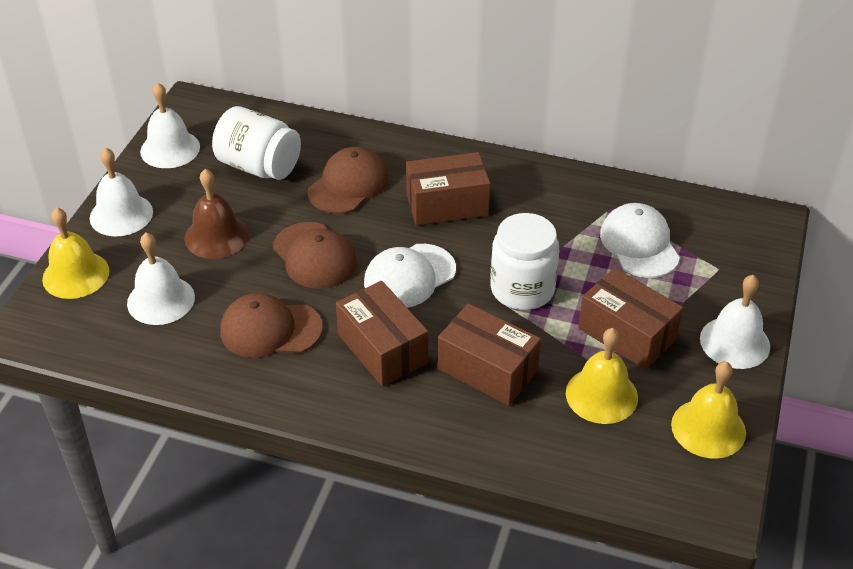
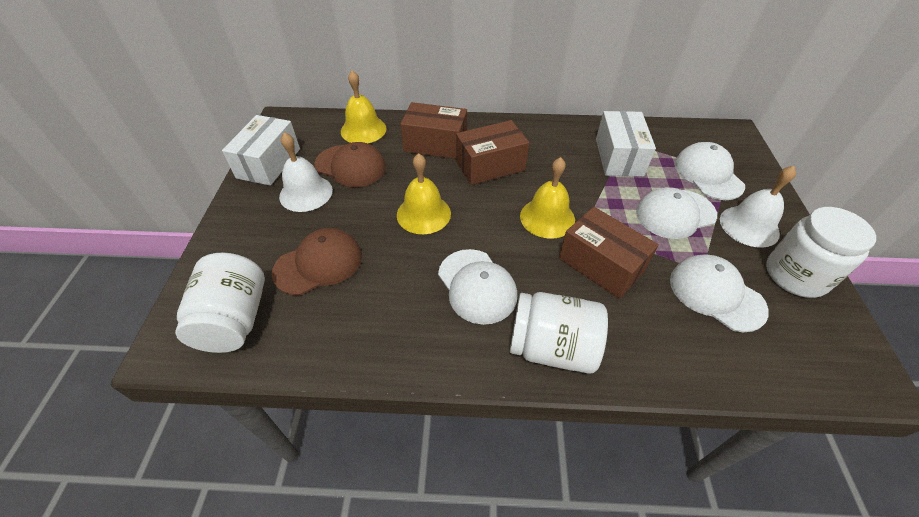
brown bell: 1 -> 0
brown box: 4 -> 3
brown cap: 3 -> 2
white bell: 4 -> 2
white box: 0 -> 2
white cap: 2 -> 4
white jar: 2 -> 3

